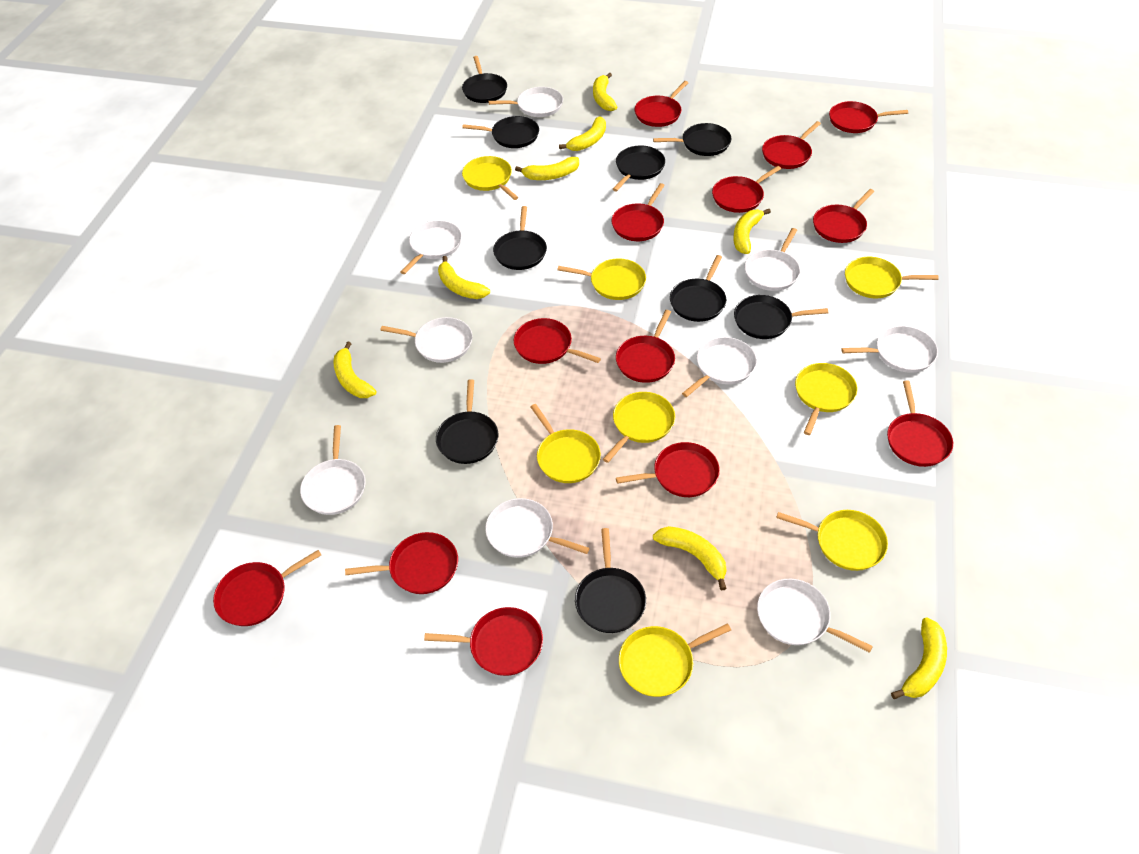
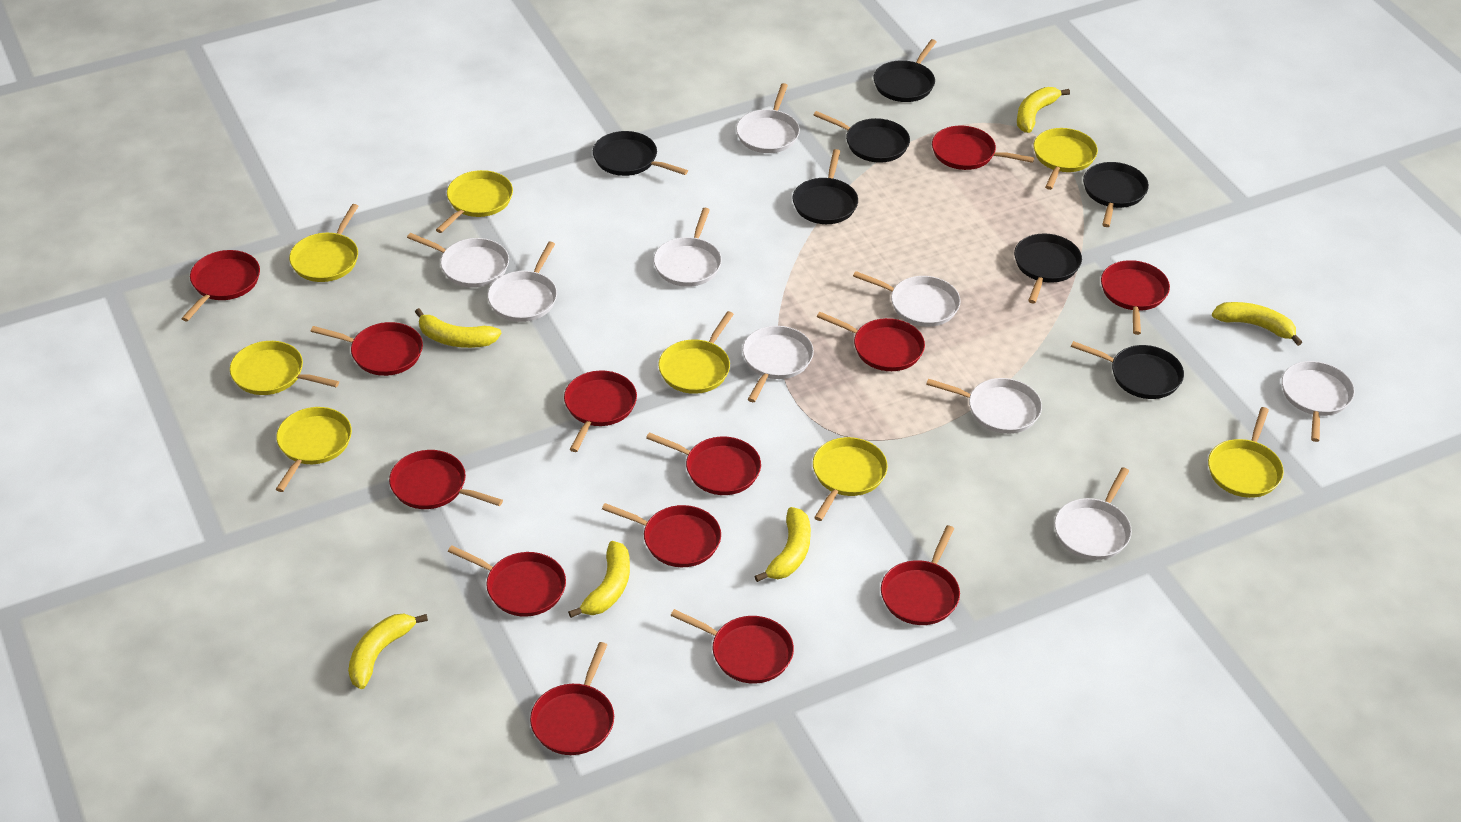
black pan: 9 -> 7
yellow banana: 8 -> 6

